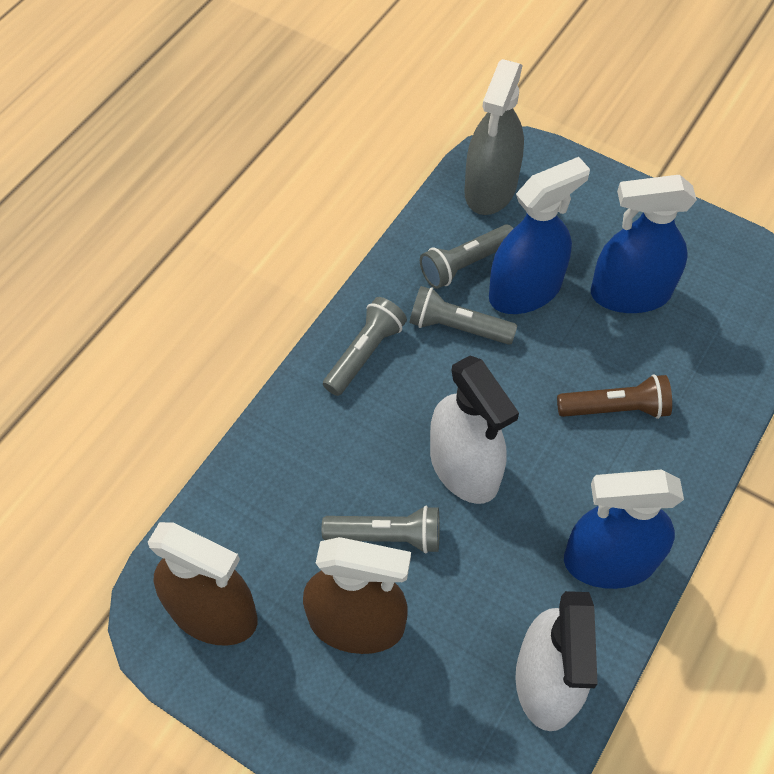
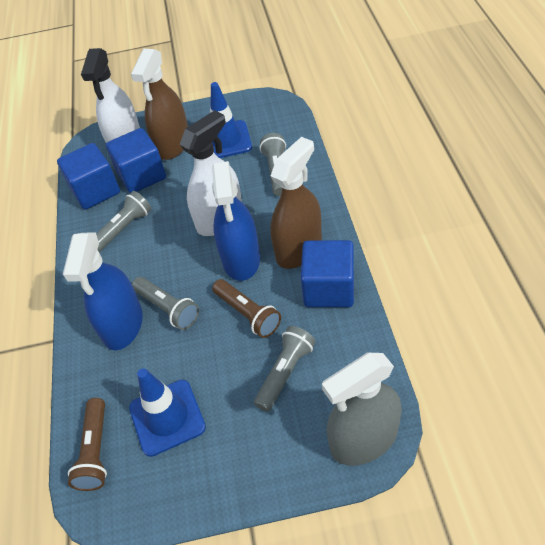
blue cube: 0 -> 3
blue spray bottle: 3 -> 2
blue traffic cone: 0 -> 2
brown flashlight: 1 -> 2

